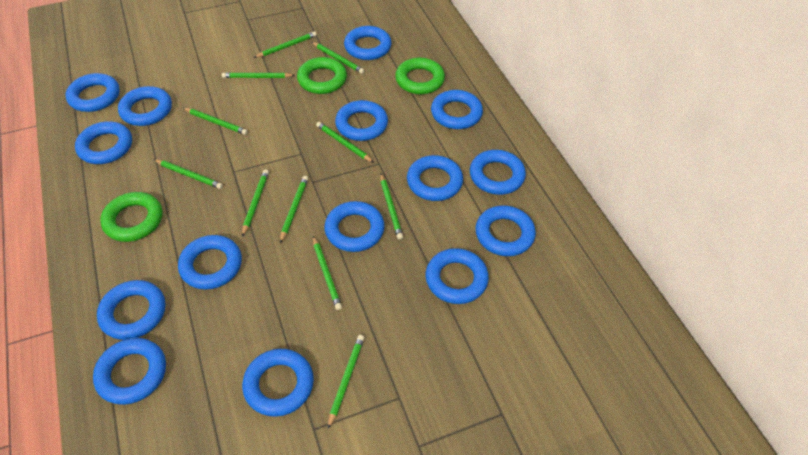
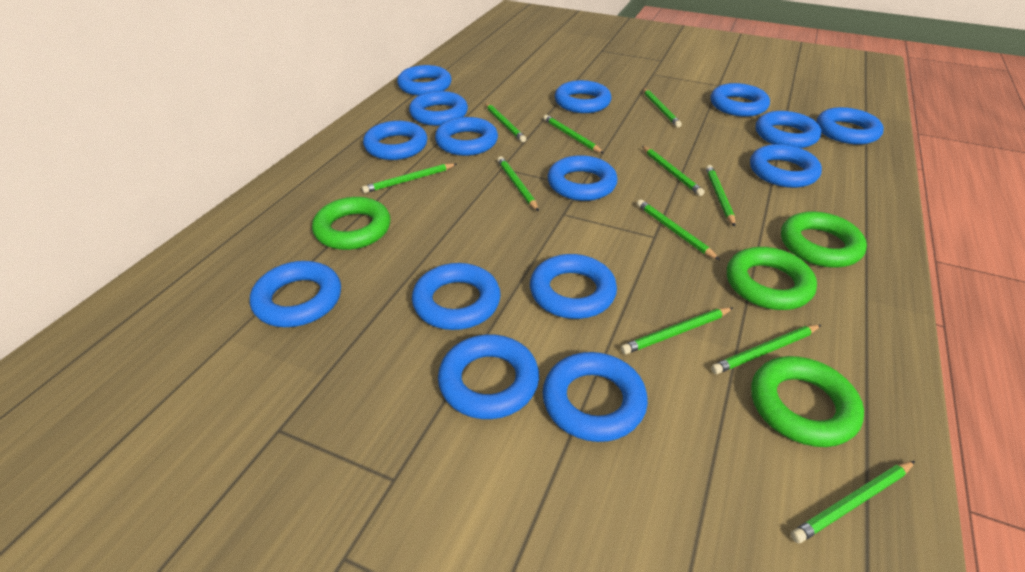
green ring: 3 -> 4

